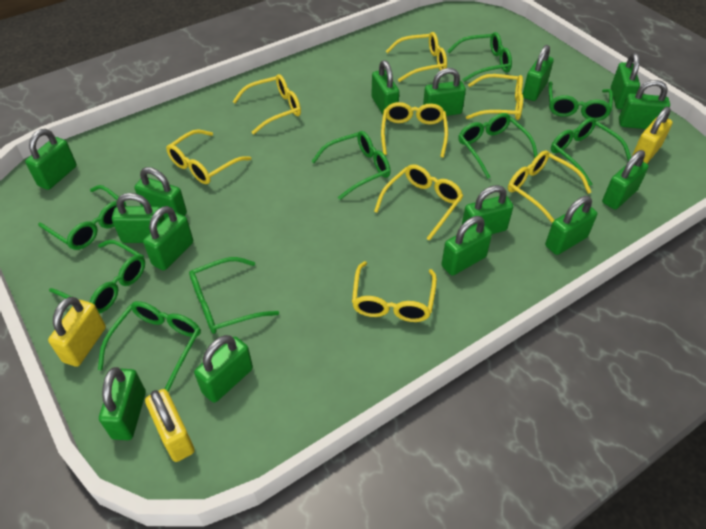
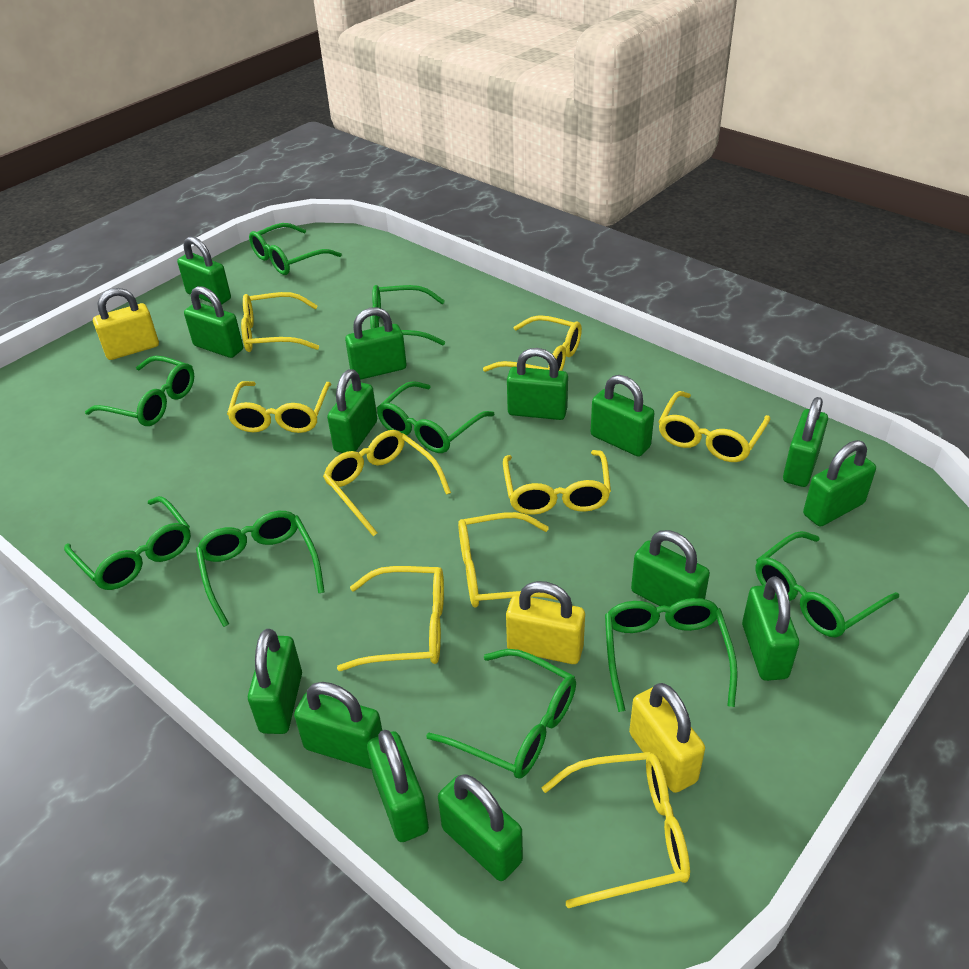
green padlock: 15 -> 14
yellow glasses: 8 -> 9

